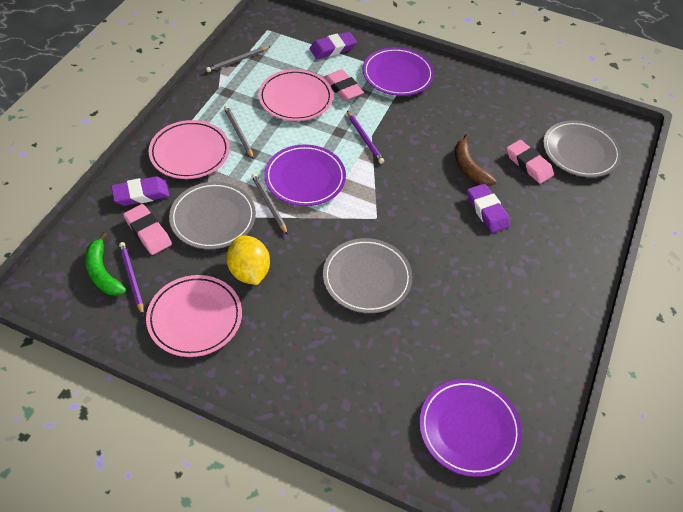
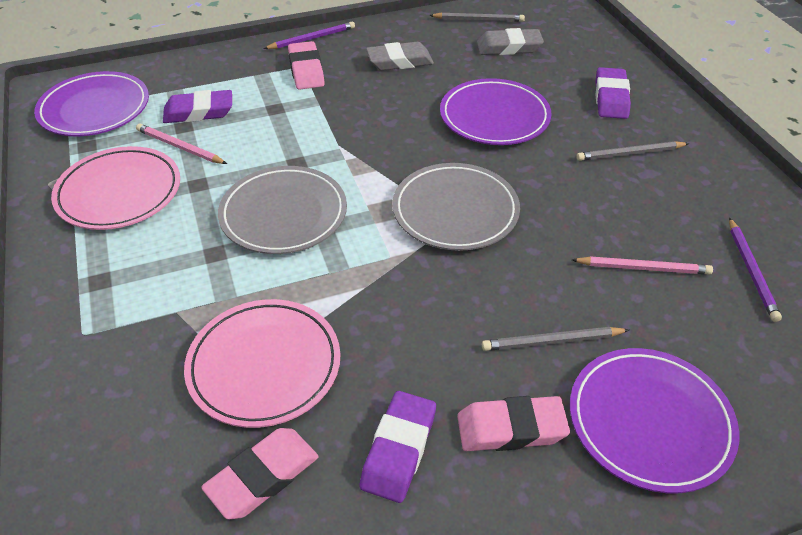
brown banana: 1 -> 0
green banana: 1 -> 0
grey eraser: 0 -> 2
grey plate: 3 -> 2
pink pencil: 0 -> 2
pink plate: 3 -> 2
yellow lemon: 1 -> 0

